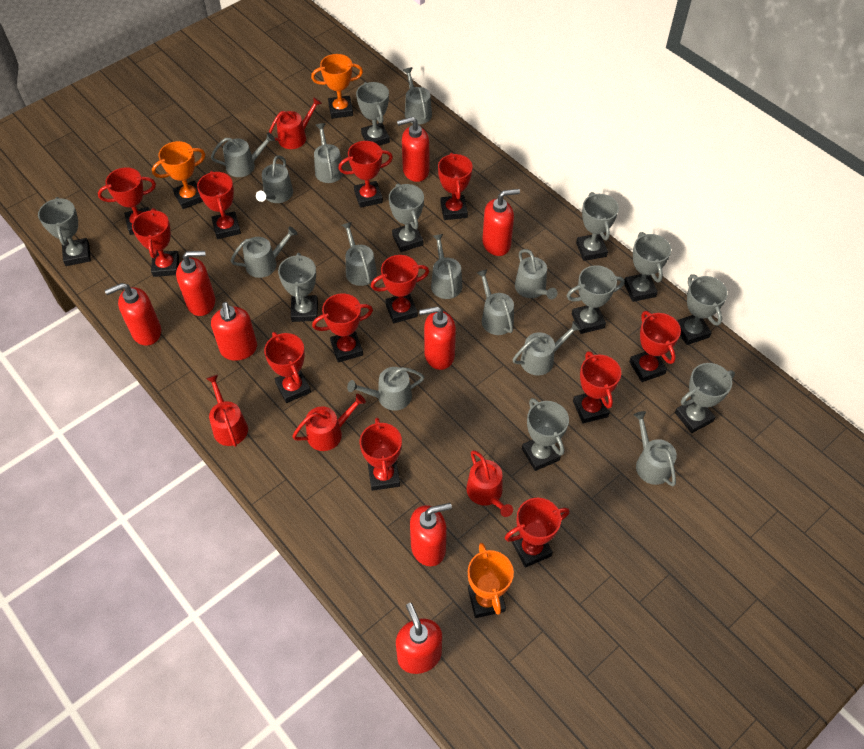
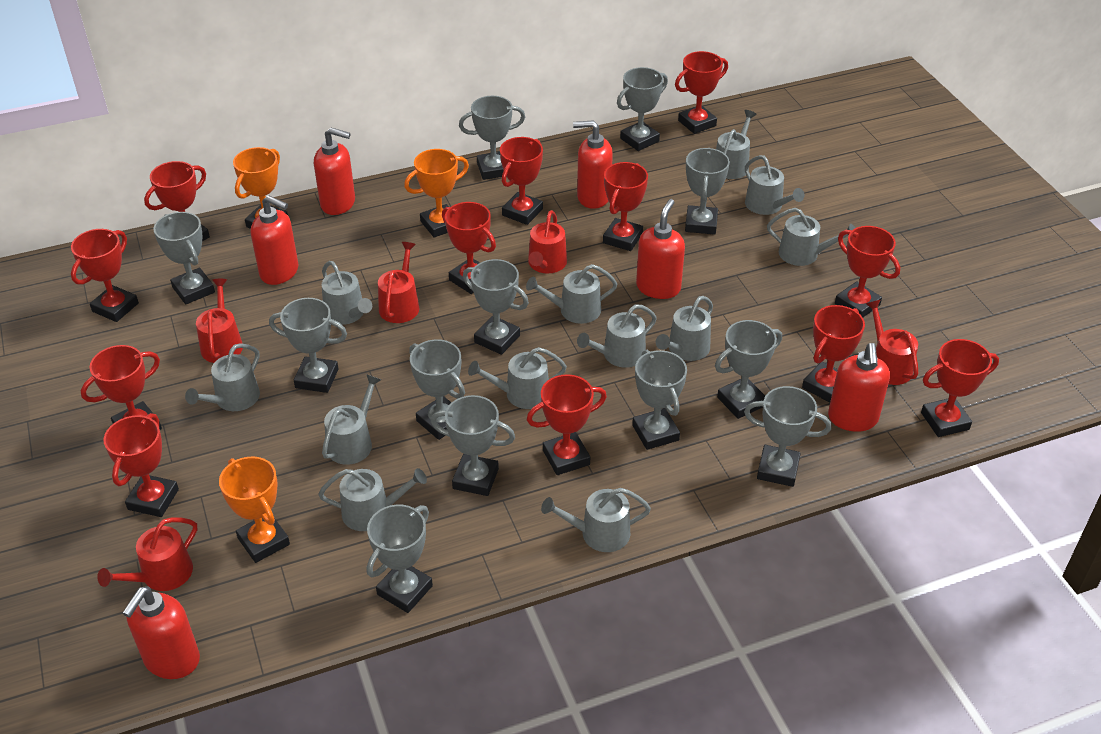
grey trophy: 10 -> 12
red soap dispenser: 8 -> 6
red watering can: 4 -> 5

